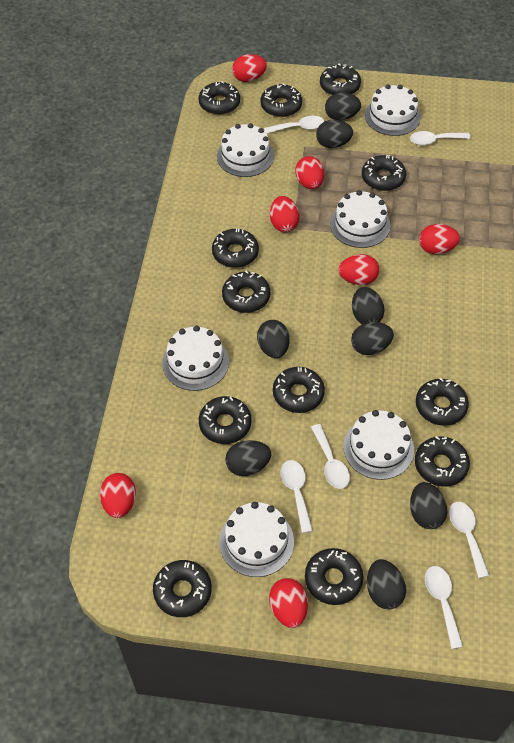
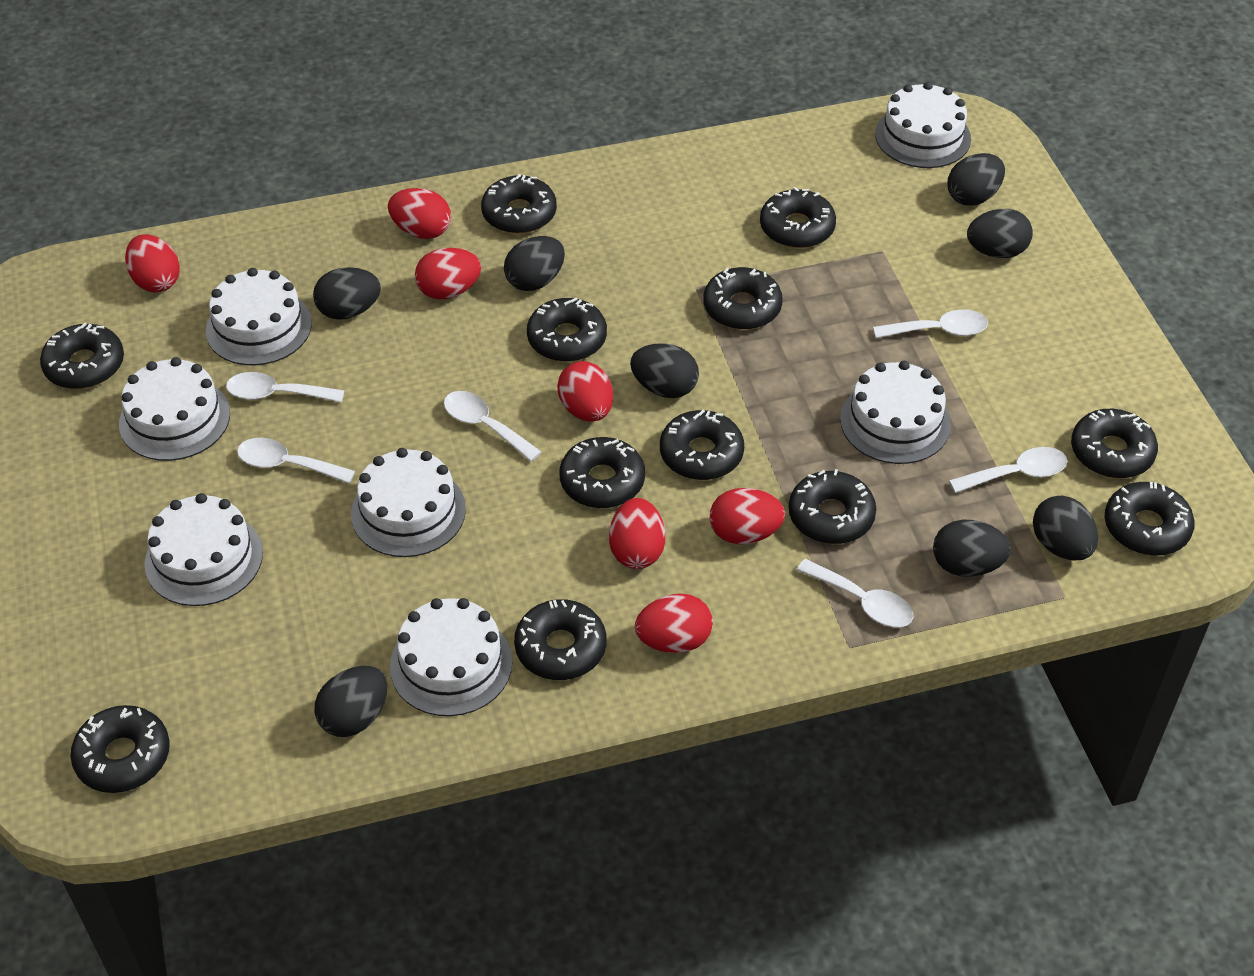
white cake: 6 -> 7

